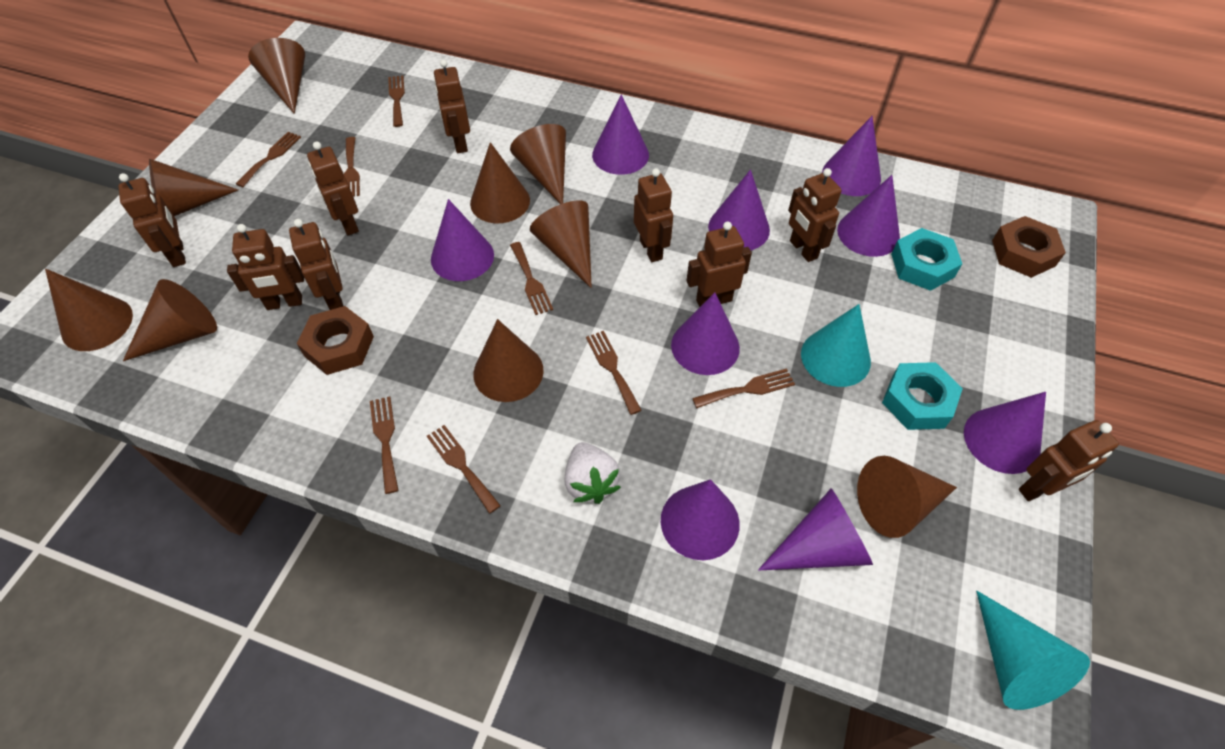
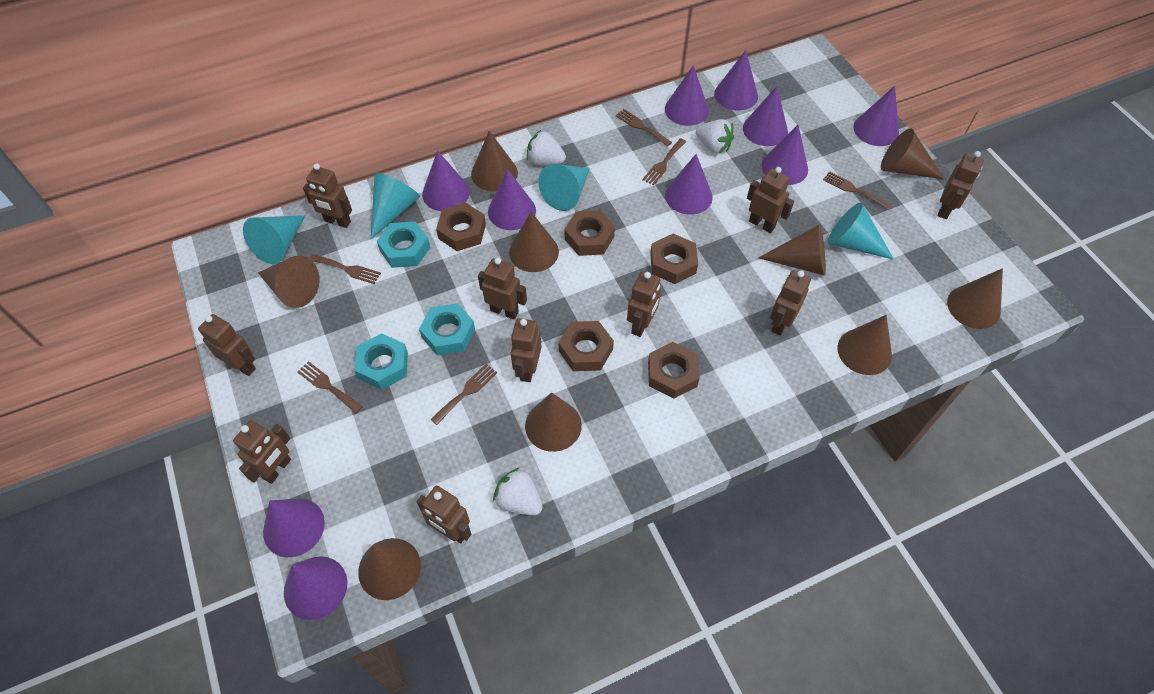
brown fork: 8 -> 6
brown nut: 2 -> 5
brown robot: 9 -> 10
purple cone: 9 -> 10
turquoise cone: 2 -> 4
turquoise nut: 2 -> 3
white strawberry: 1 -> 3

